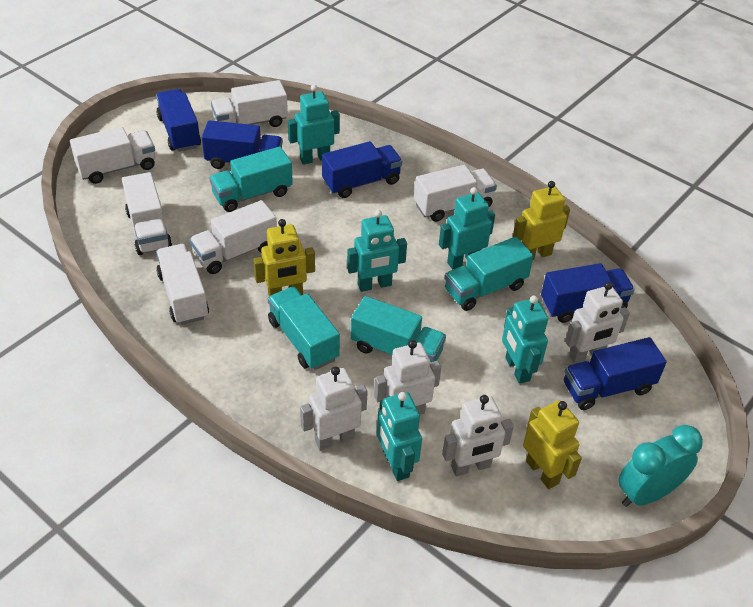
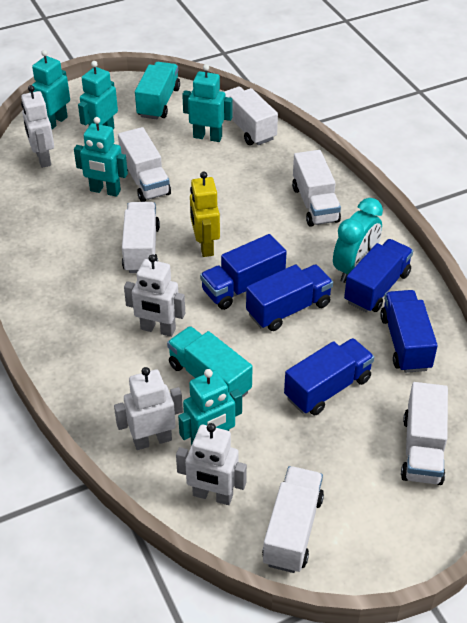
turquoise truck: 4 -> 2
yellow robot: 3 -> 1

